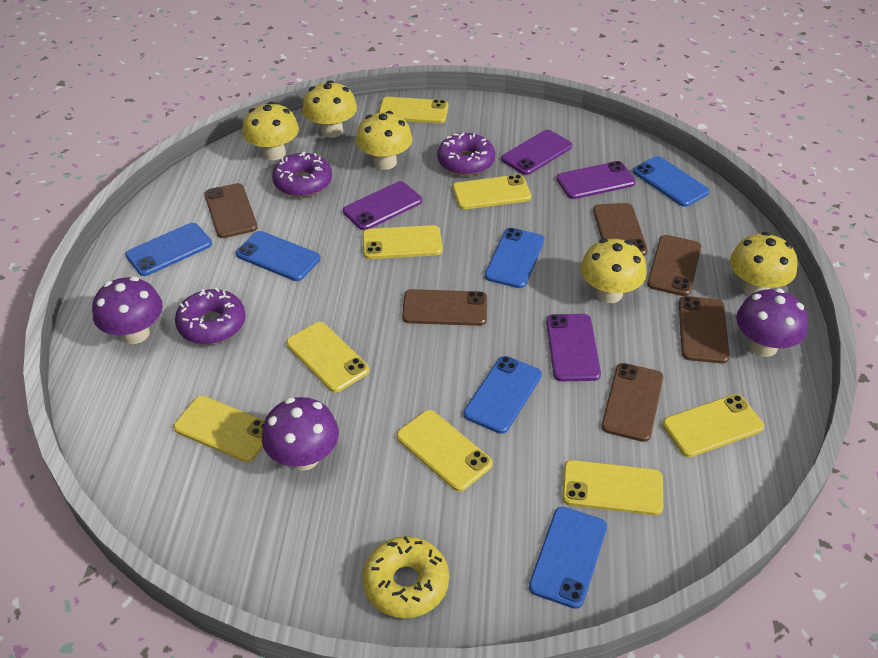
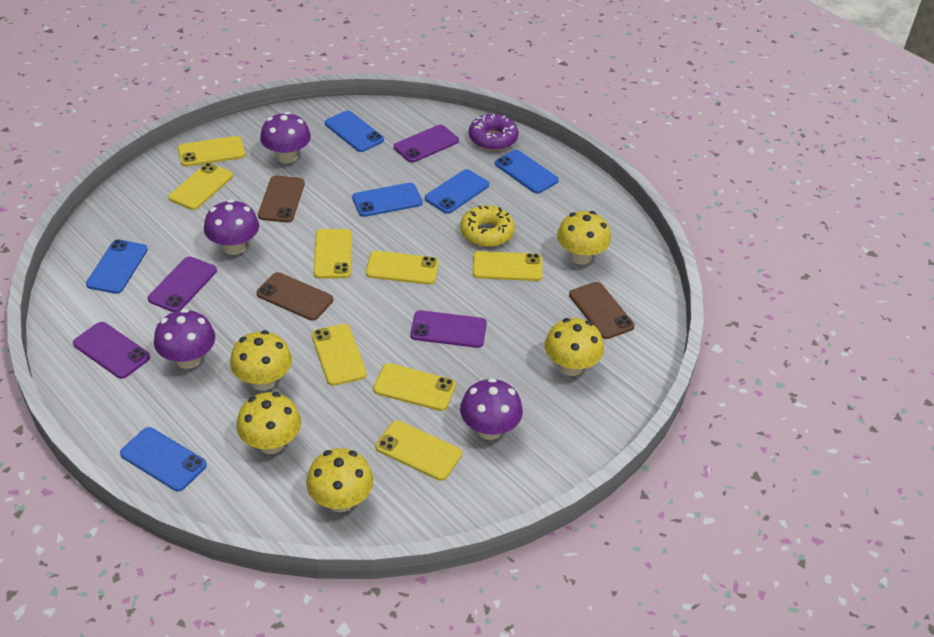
brown phone: 6 -> 3
purple donut: 3 -> 1
purple mushroom: 3 -> 4

